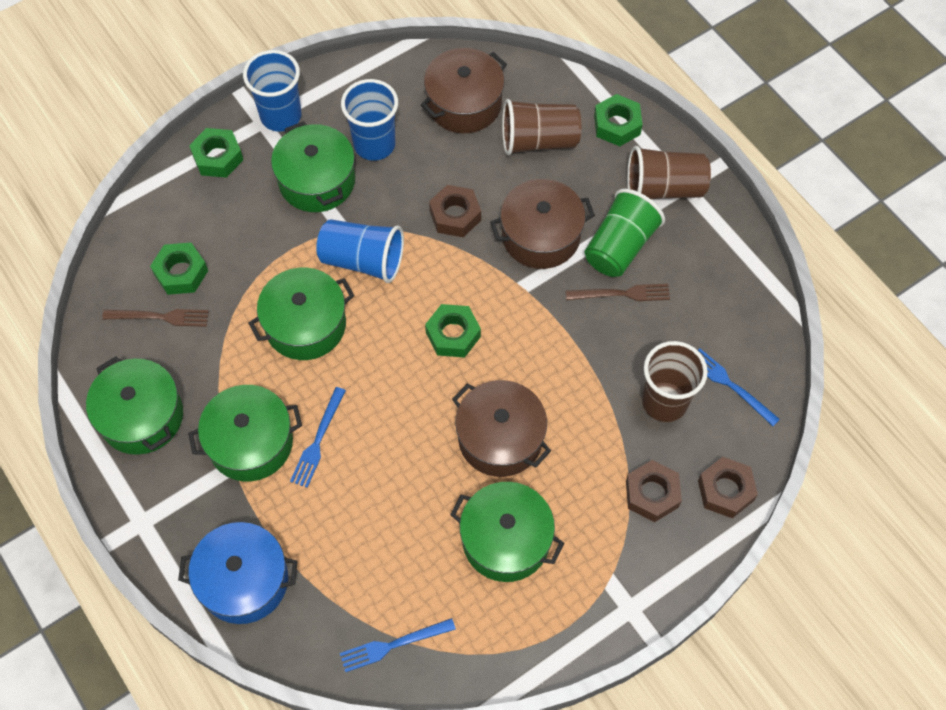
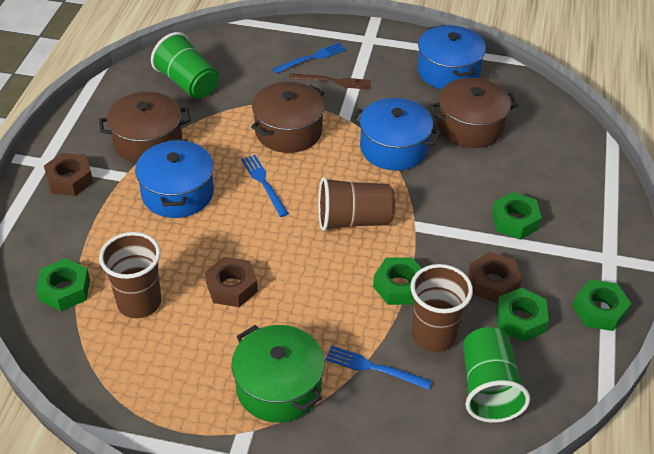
blue cup: 3 -> 0
blue pot: 1 -> 3
brown fork: 2 -> 1
green cup: 1 -> 2
green nut: 4 -> 5
green pot: 5 -> 1

